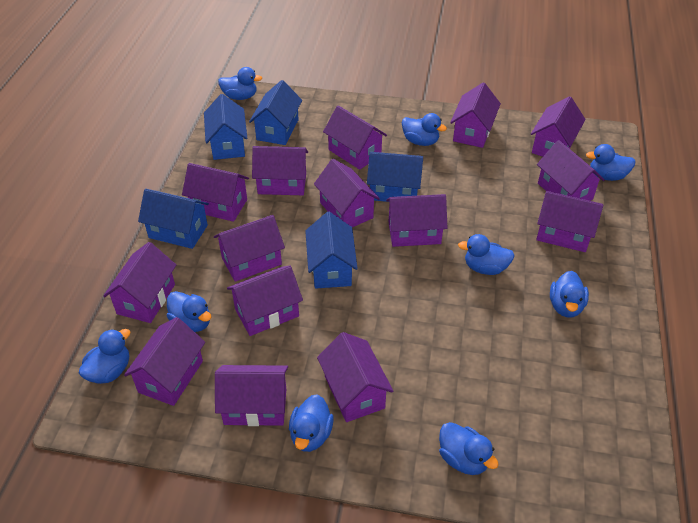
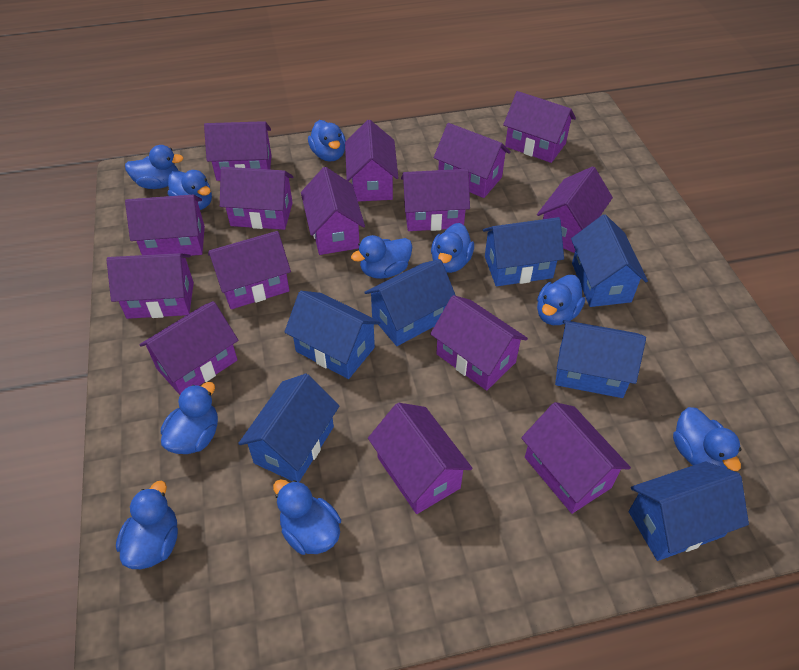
blue duck: 9 -> 10
blue house: 5 -> 7

